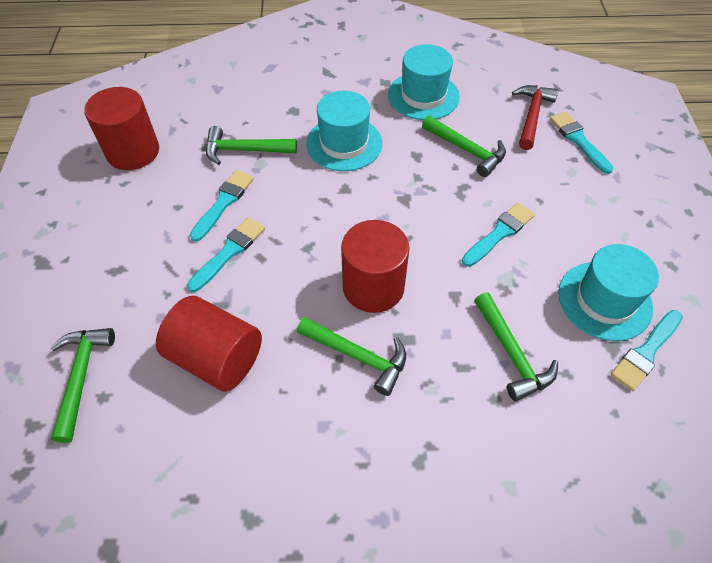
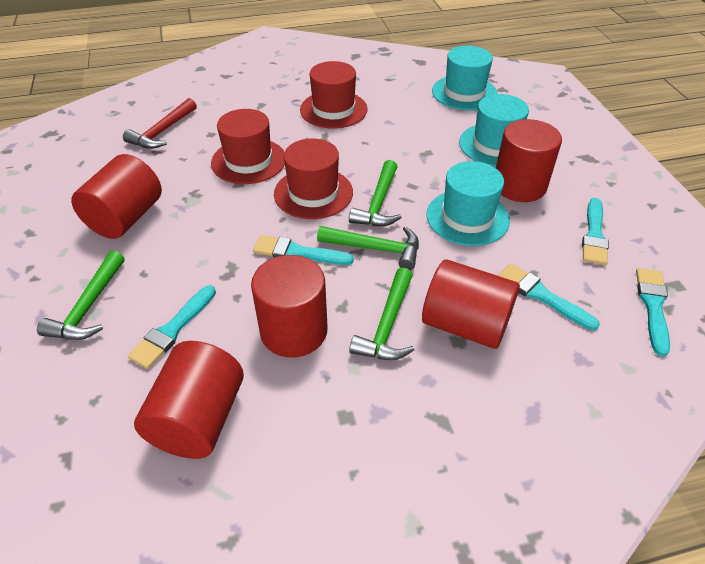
green hammer: 5 -> 4
red cylinder: 3 -> 5
red hat: 0 -> 3

